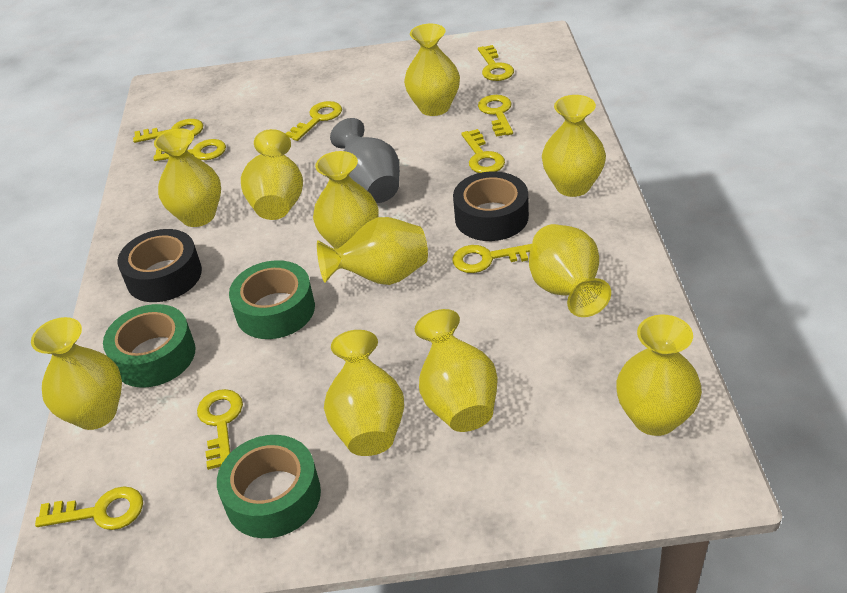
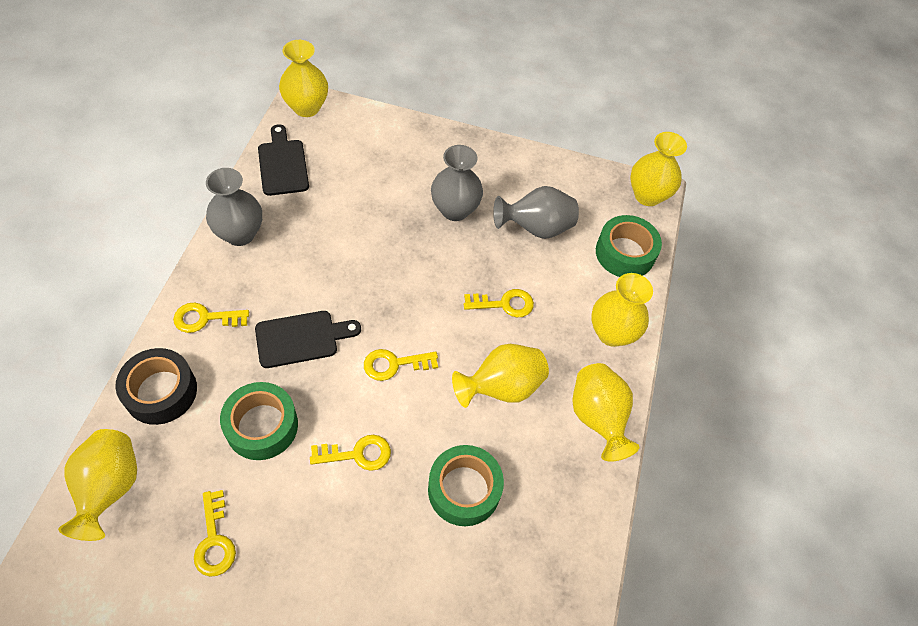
black cutting board: 0 -> 2
black tape: 2 -> 1
grey vase: 1 -> 3
yellow key: 9 -> 5
yellow vase: 11 -> 6

